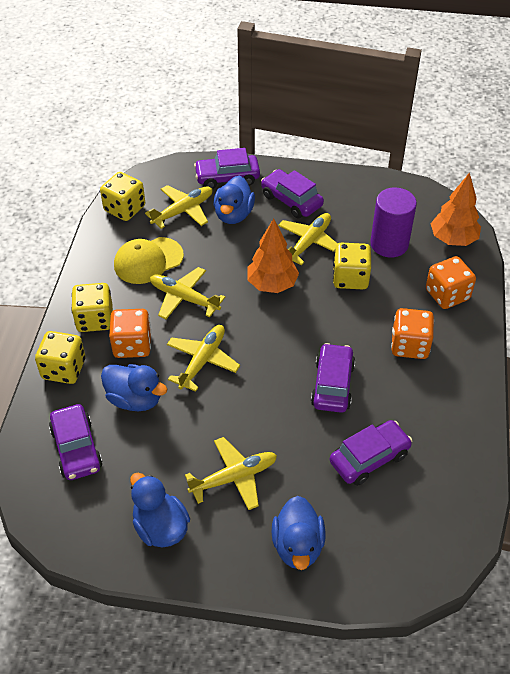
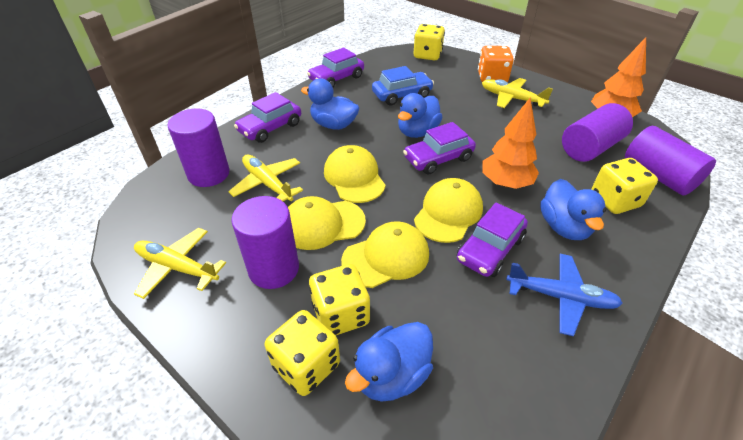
blue car: 0 -> 1
blue plane: 0 -> 1
orange dice: 3 -> 1
purple car: 5 -> 4
purple cylinder: 1 -> 4
yellow cap: 1 -> 4
yellow plane: 5 -> 3

